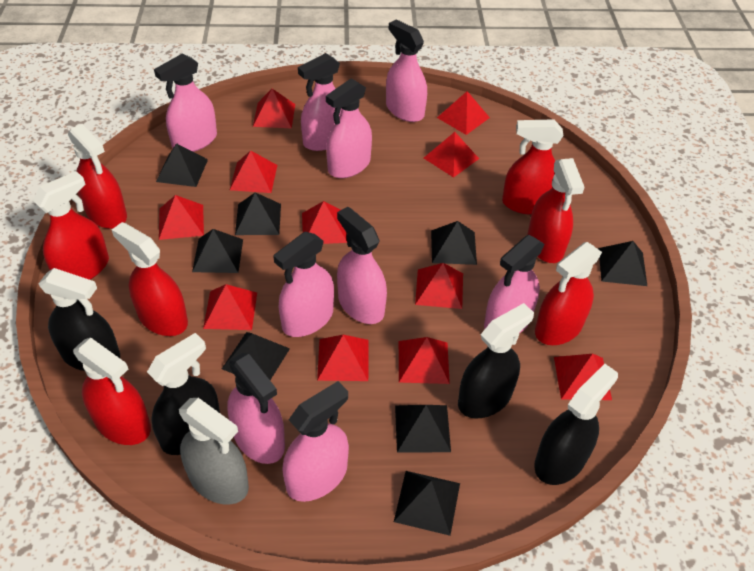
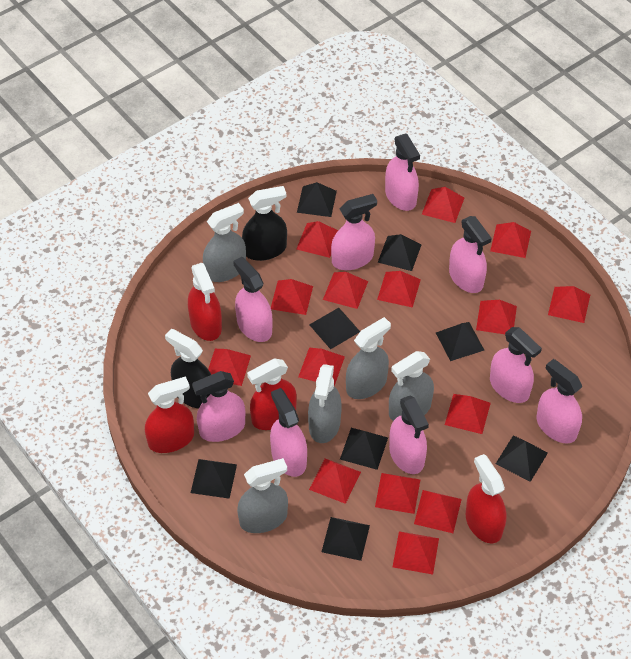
black spray bottle: 4 -> 2
grey spray bottle: 1 -> 5
red pyramid: 11 -> 15
red spray bottle: 7 -> 4

